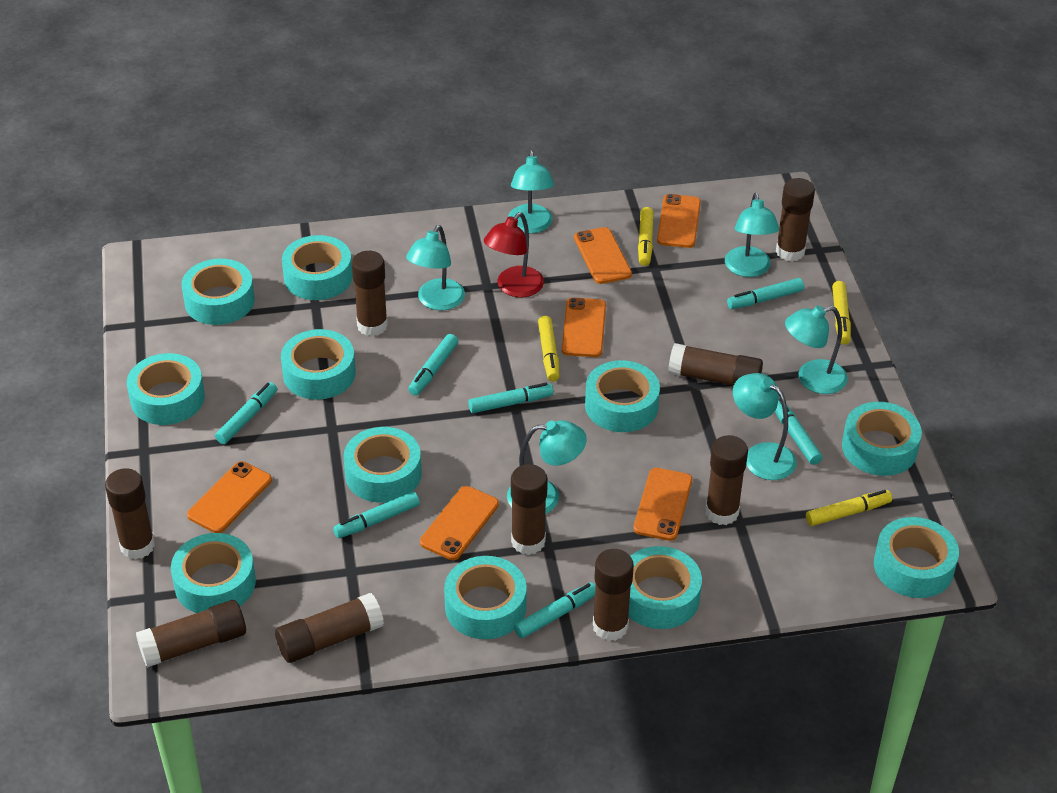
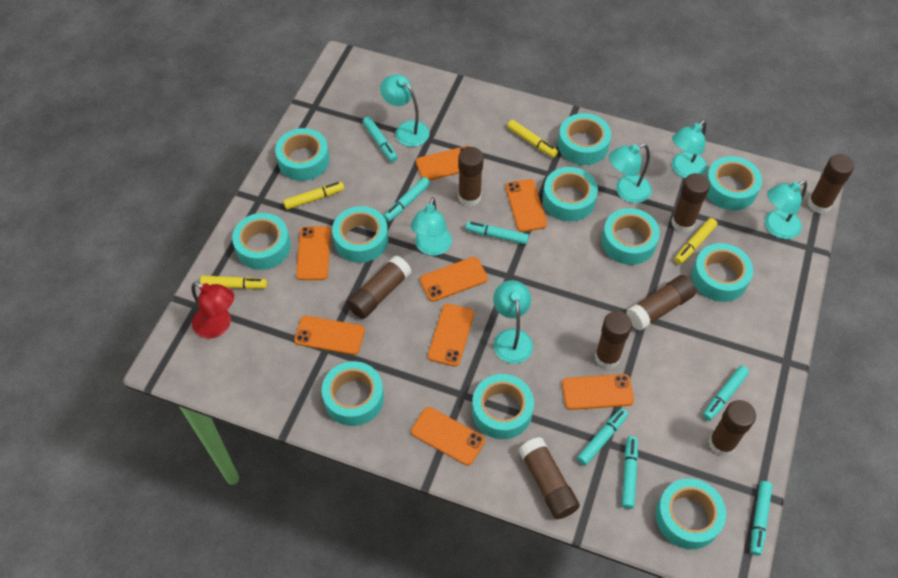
brown glue stick: 9 -> 8
orange phone: 6 -> 8

